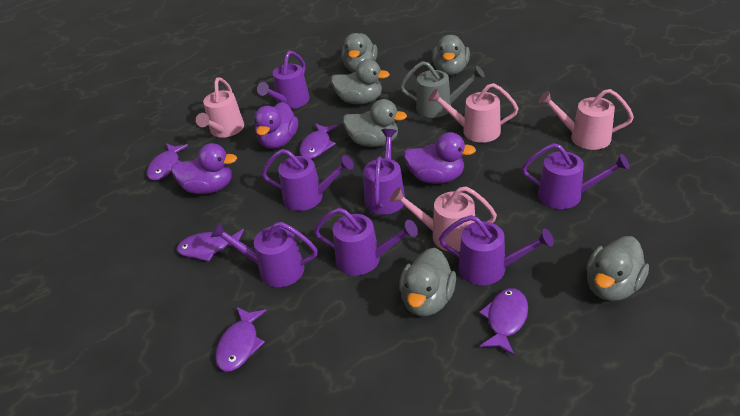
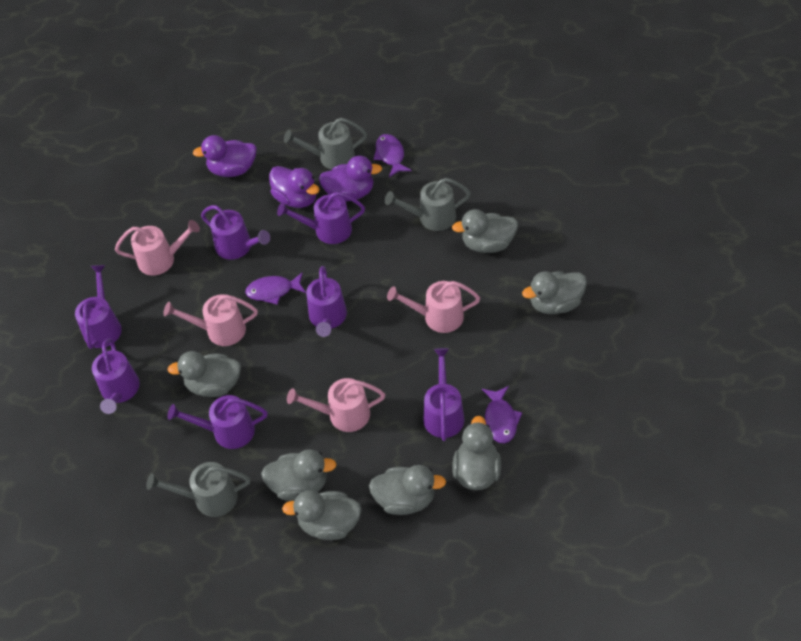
grey duck: 6 -> 7
grey watering can: 1 -> 3
purple fish: 5 -> 3

